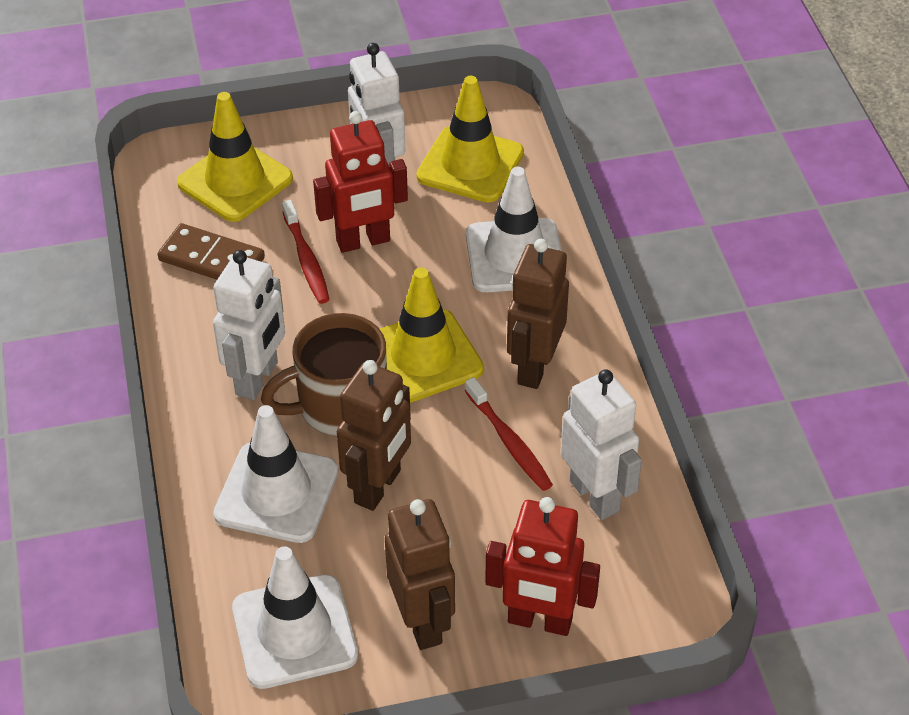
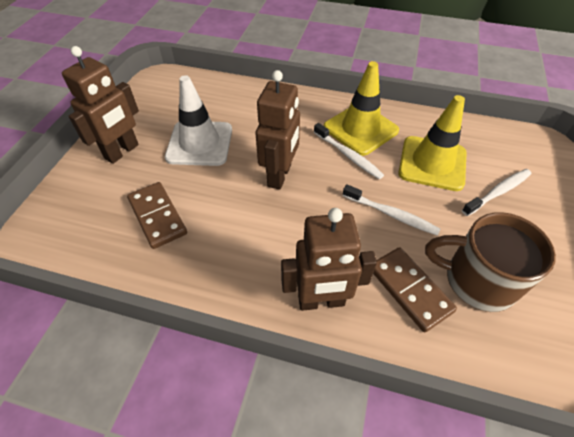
brown domino: 1 -> 2
red robot: 2 -> 0
red toothbrush: 2 -> 0
white robot: 3 -> 0
white toothbrush: 0 -> 3
white traffic cone: 3 -> 1
yellow traffic cone: 3 -> 2

